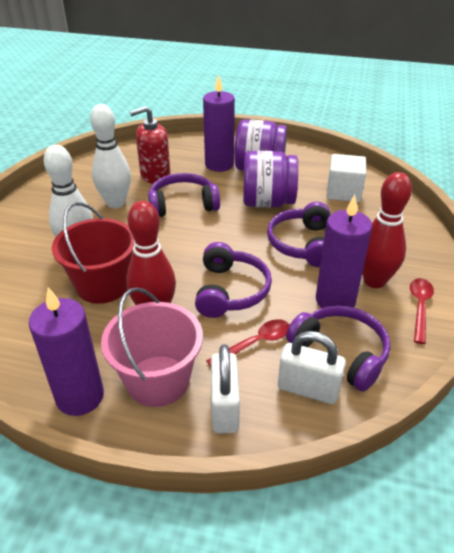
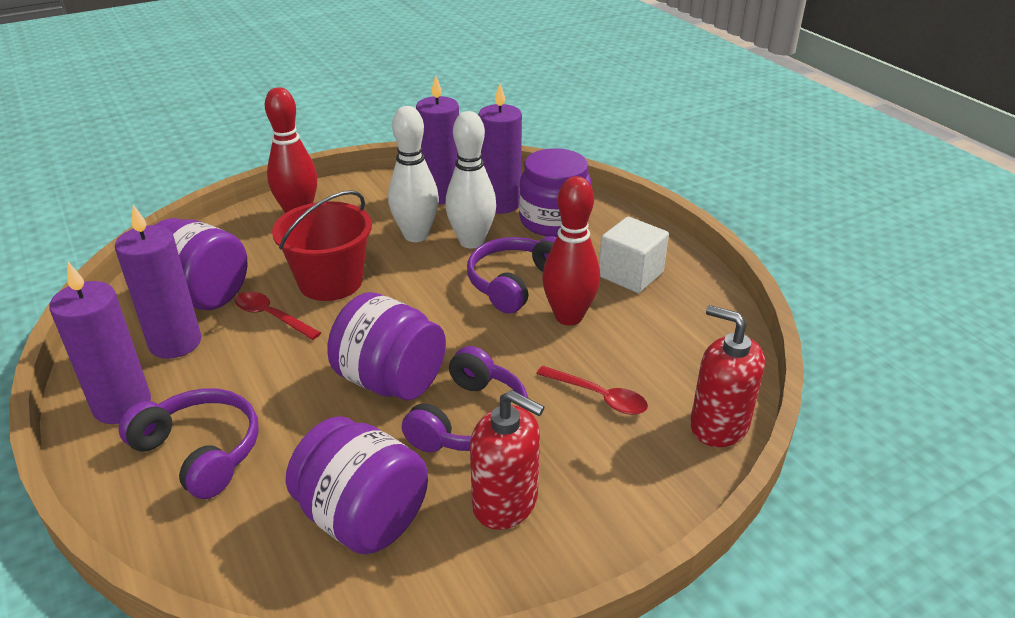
pink bucket: 1 -> 0
purple candle: 3 -> 4
purple headphones: 4 -> 3
purple jar: 2 -> 4
red soap dispenser: 1 -> 2
white padlock: 2 -> 0

